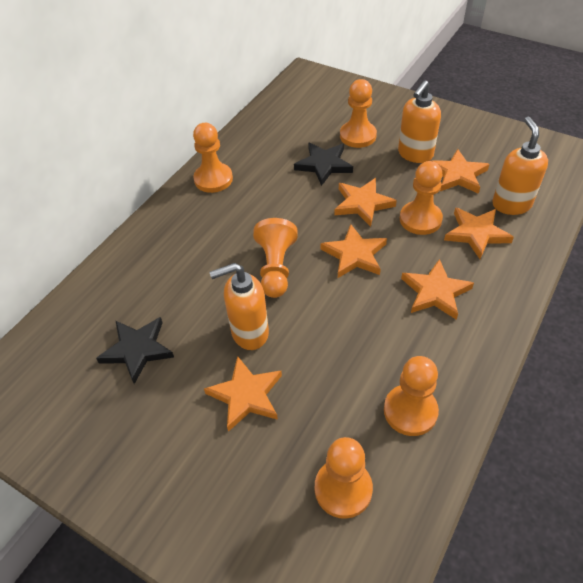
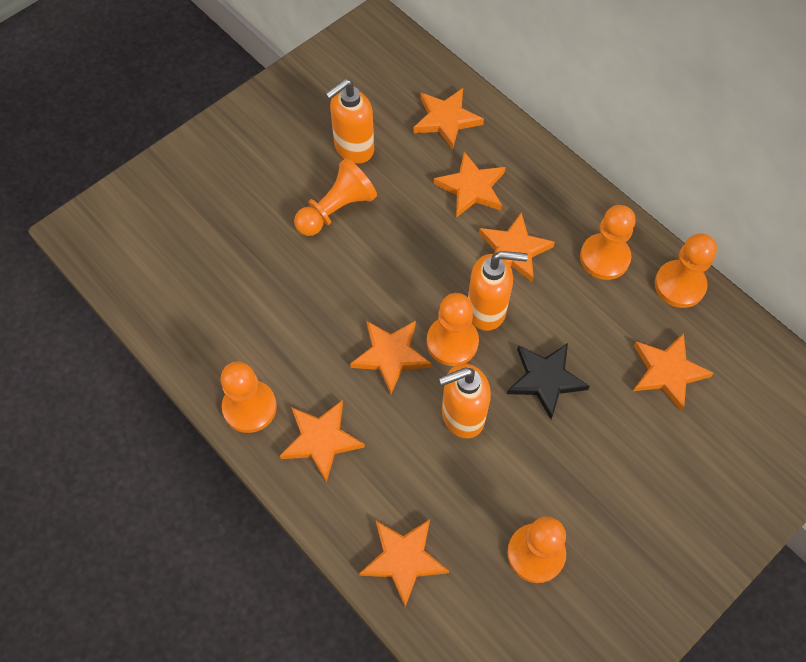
black star: 2 -> 1
orange star: 6 -> 7

